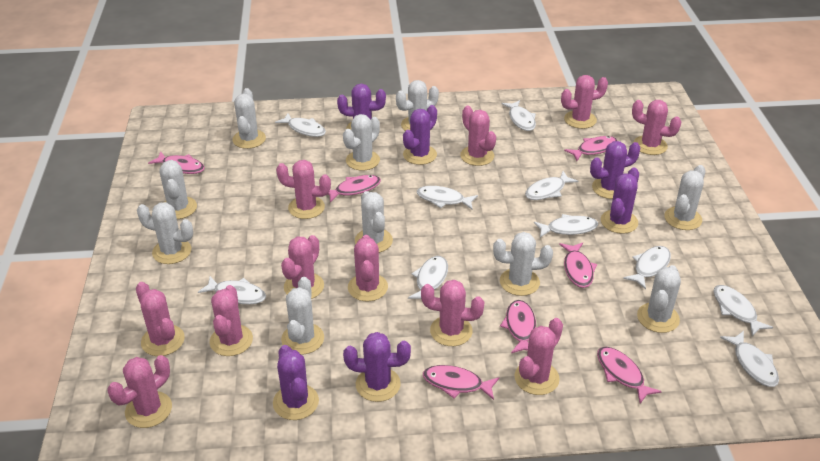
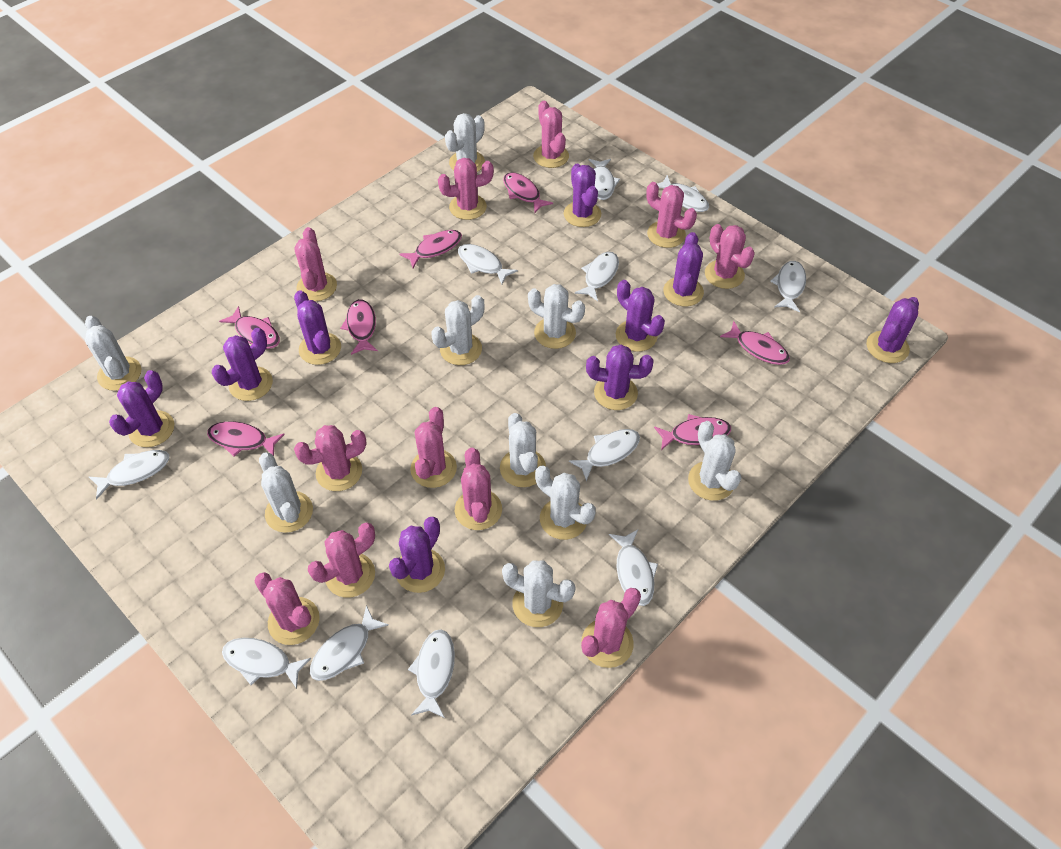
purple cactus: 6 -> 9
white cactus: 10 -> 9
white fish: 10 -> 11

